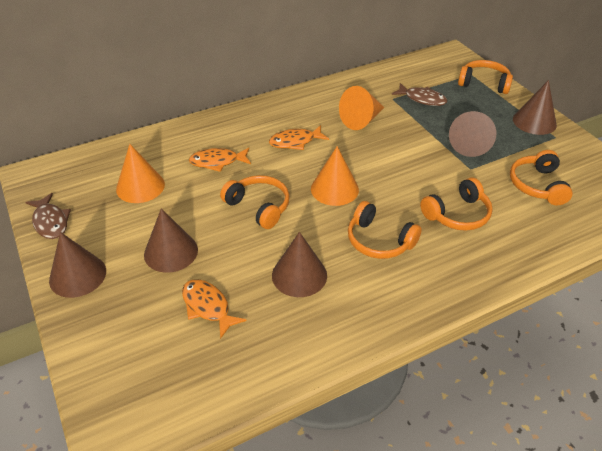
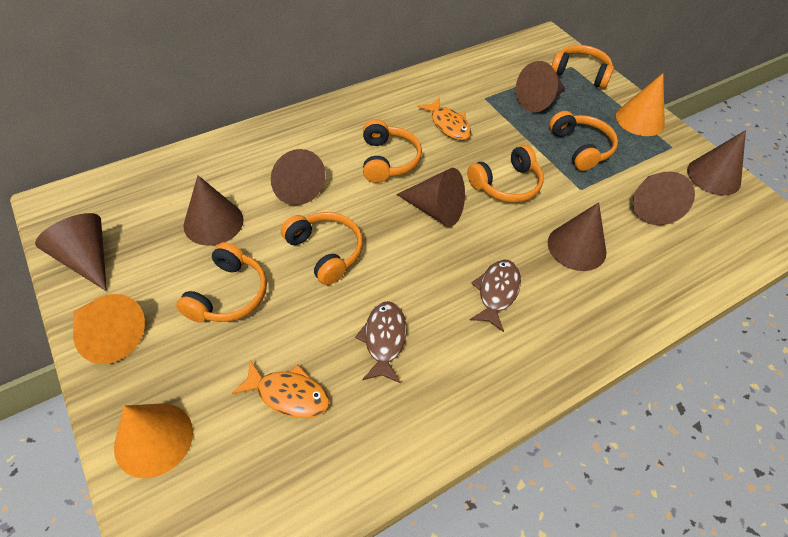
brown cone: 5 -> 8
orange fish: 3 -> 2
orange headphones: 5 -> 6

